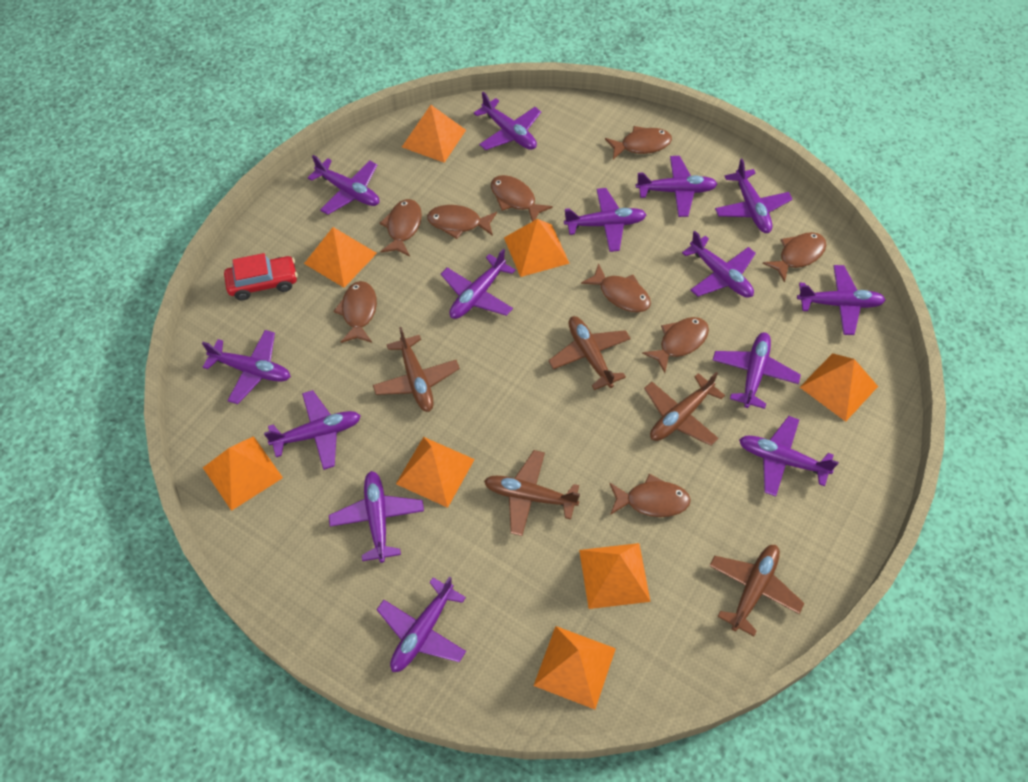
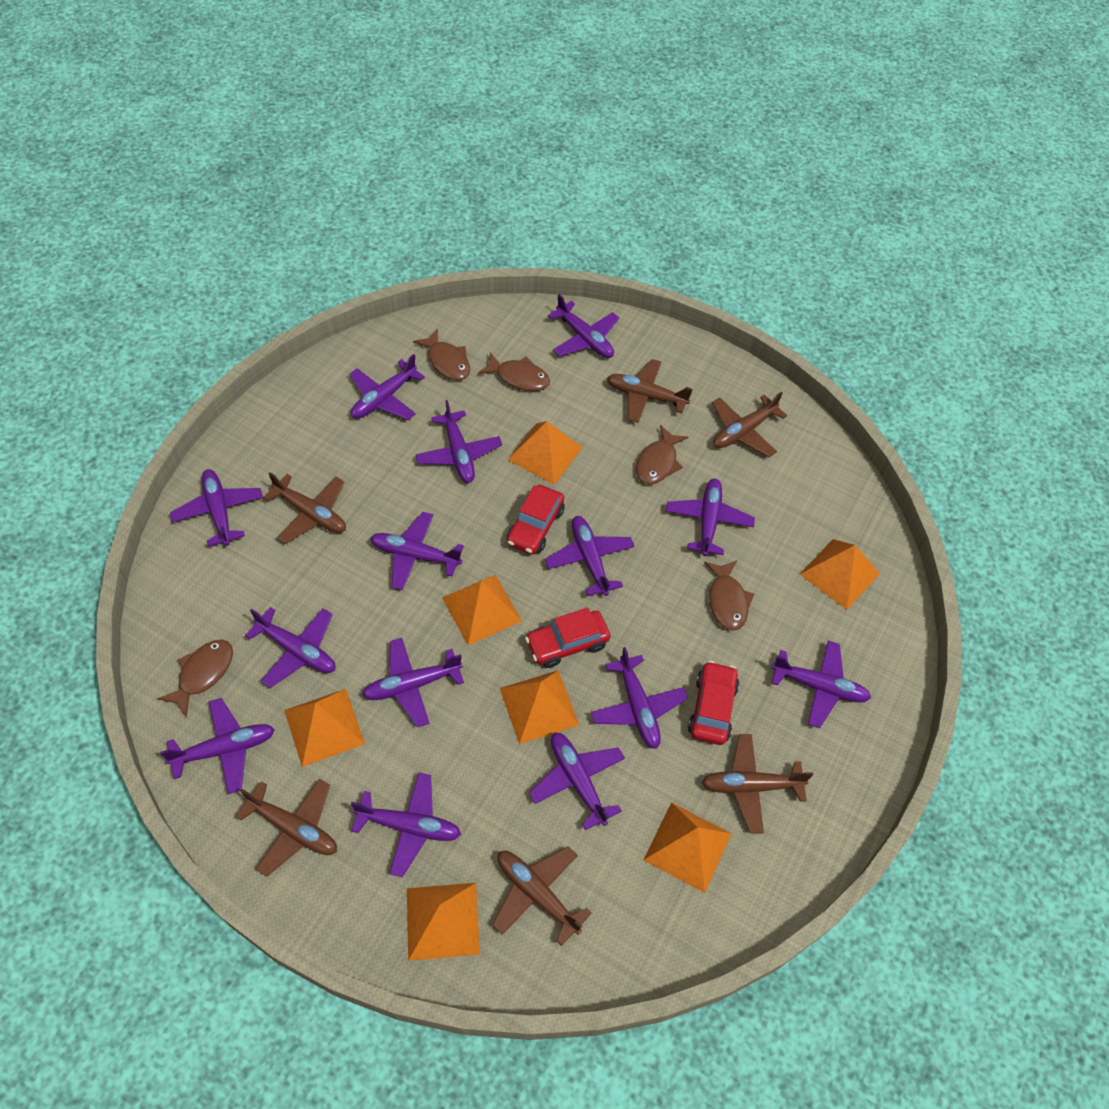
brown fish: 9 -> 5
brown plane: 5 -> 6
orange pyramid: 8 -> 7
red car: 1 -> 3

